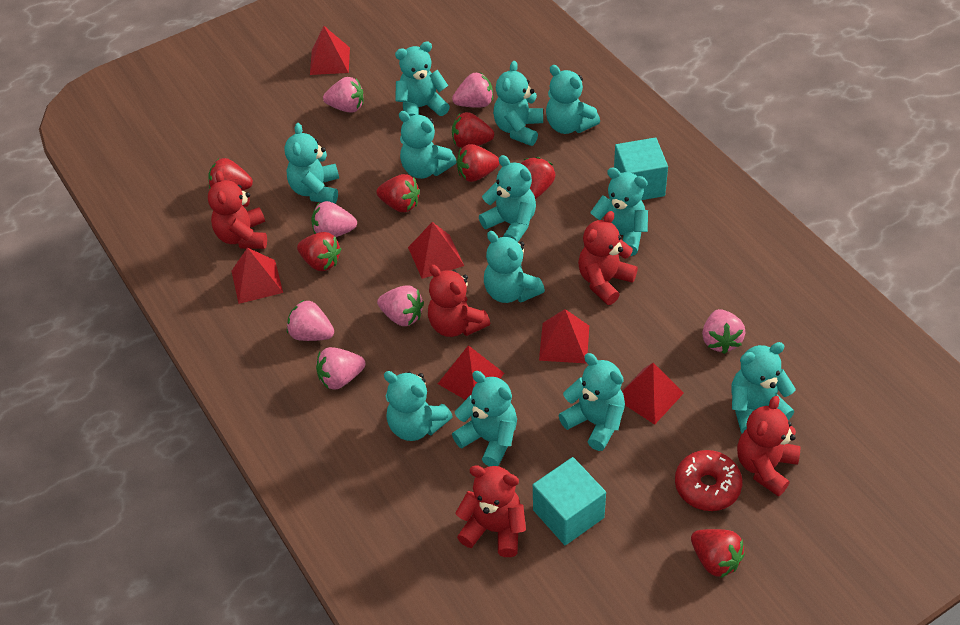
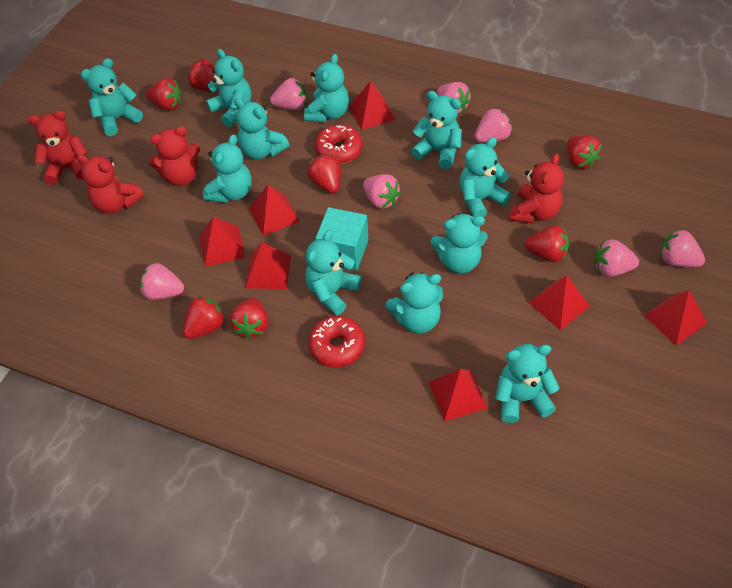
red donut: 1 -> 2
red pyramid: 6 -> 7
red teddy bear: 5 -> 4
turquoise cube: 2 -> 1
turquoise teddy bear: 12 -> 11

